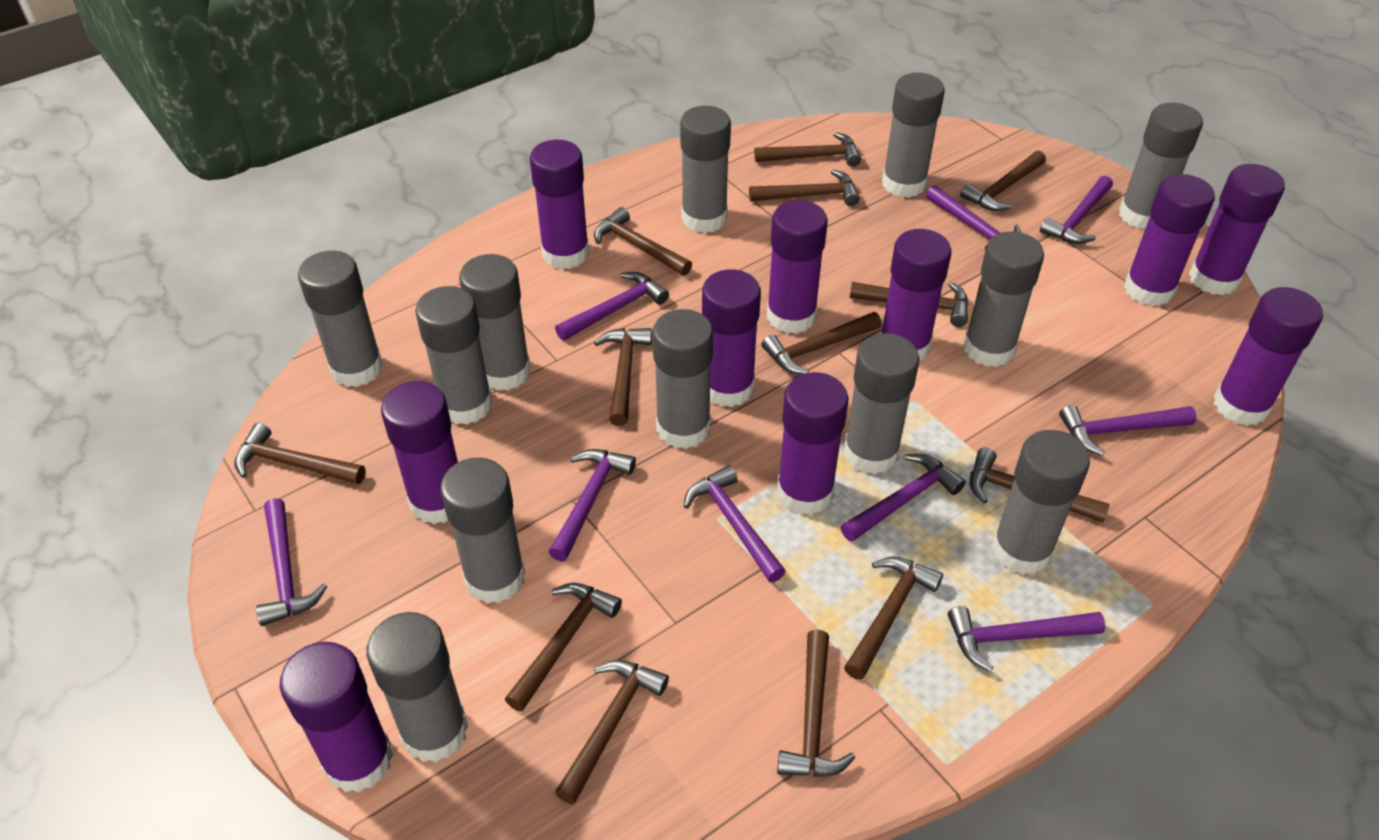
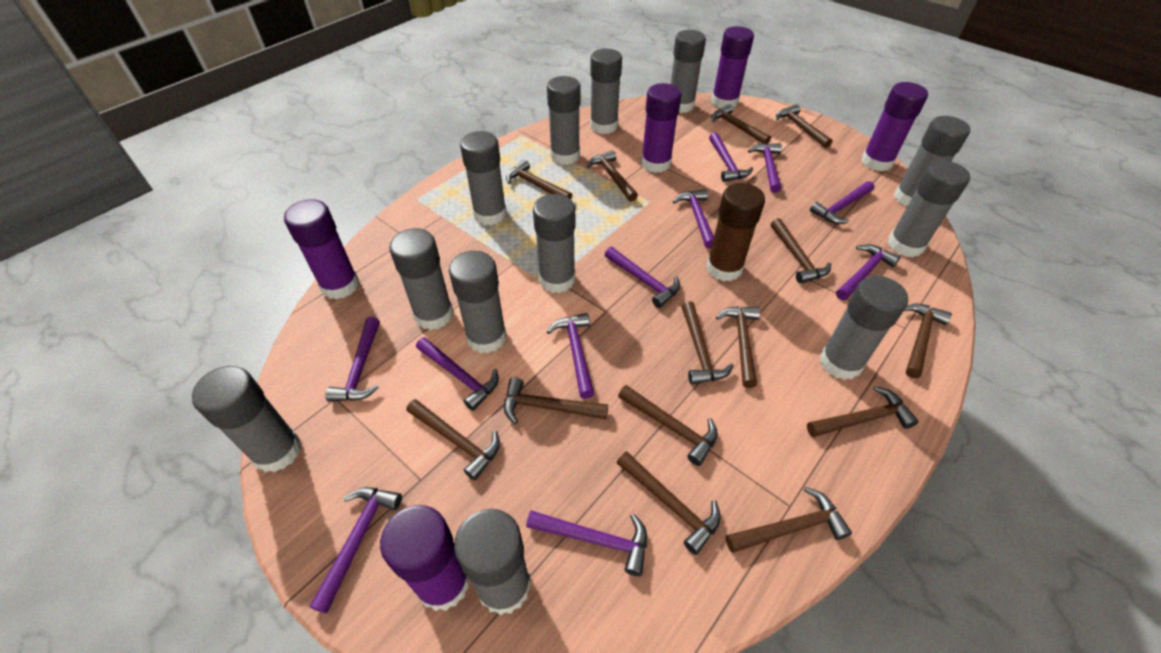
brown glue stick: 0 -> 1
brown hammer: 13 -> 14
purple glue stick: 10 -> 5
purple hammer: 9 -> 11

